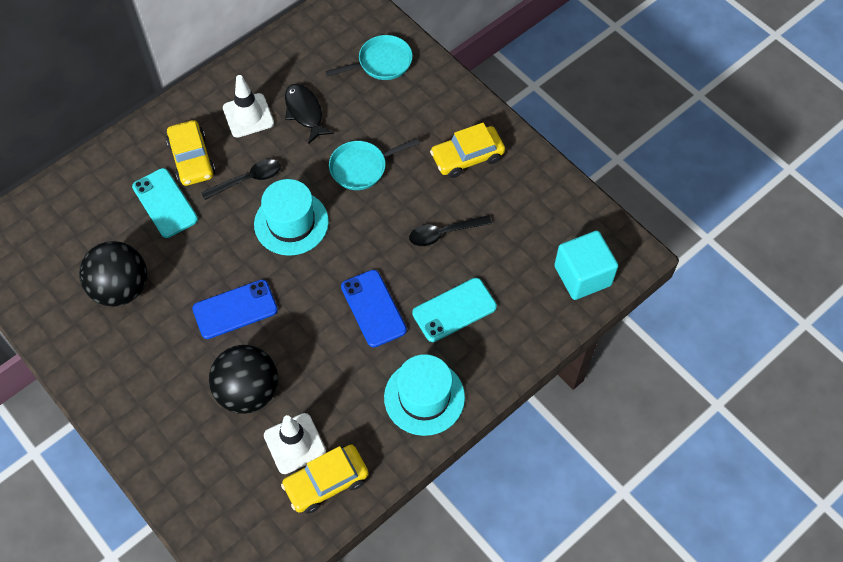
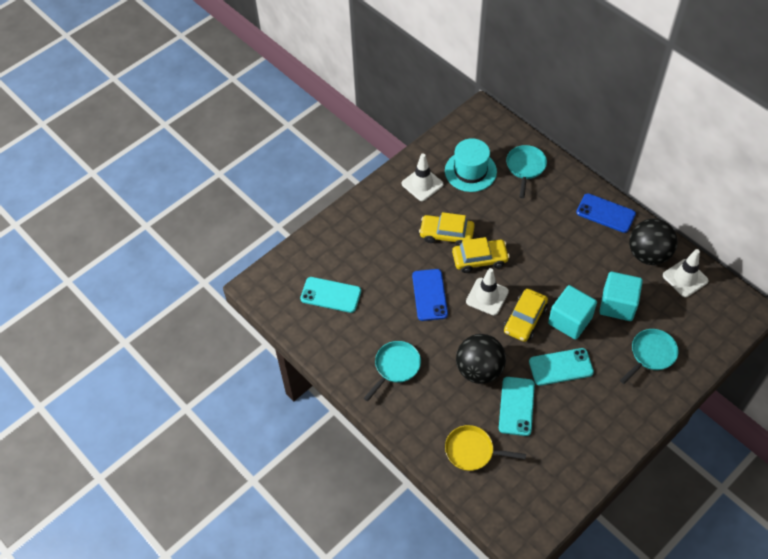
black fish: 1 -> 0
black spoon: 2 -> 0
turquoise cube: 1 -> 2
turquoise hat: 2 -> 1
turquoise pan: 2 -> 3
turquoise phone: 2 -> 3
white traffic cone: 2 -> 3
yellow pan: 0 -> 1

